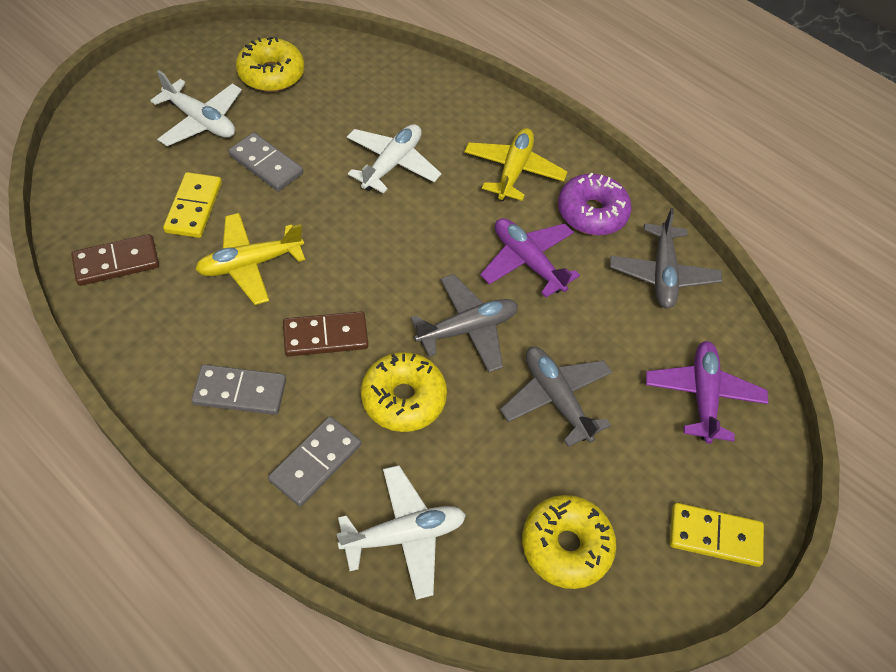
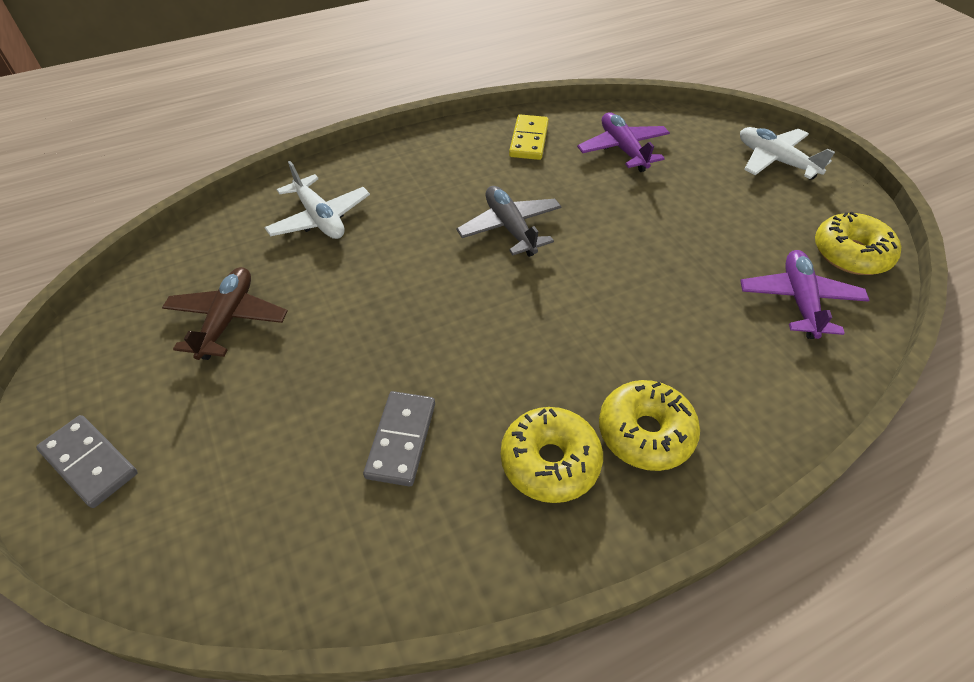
brown domino: 2 -> 0
brown plane: 0 -> 1
grey domino: 3 -> 2
grey plane: 3 -> 1
purple donut: 1 -> 0
white plane: 3 -> 2
yellow domino: 2 -> 1
yellow plane: 2 -> 0

